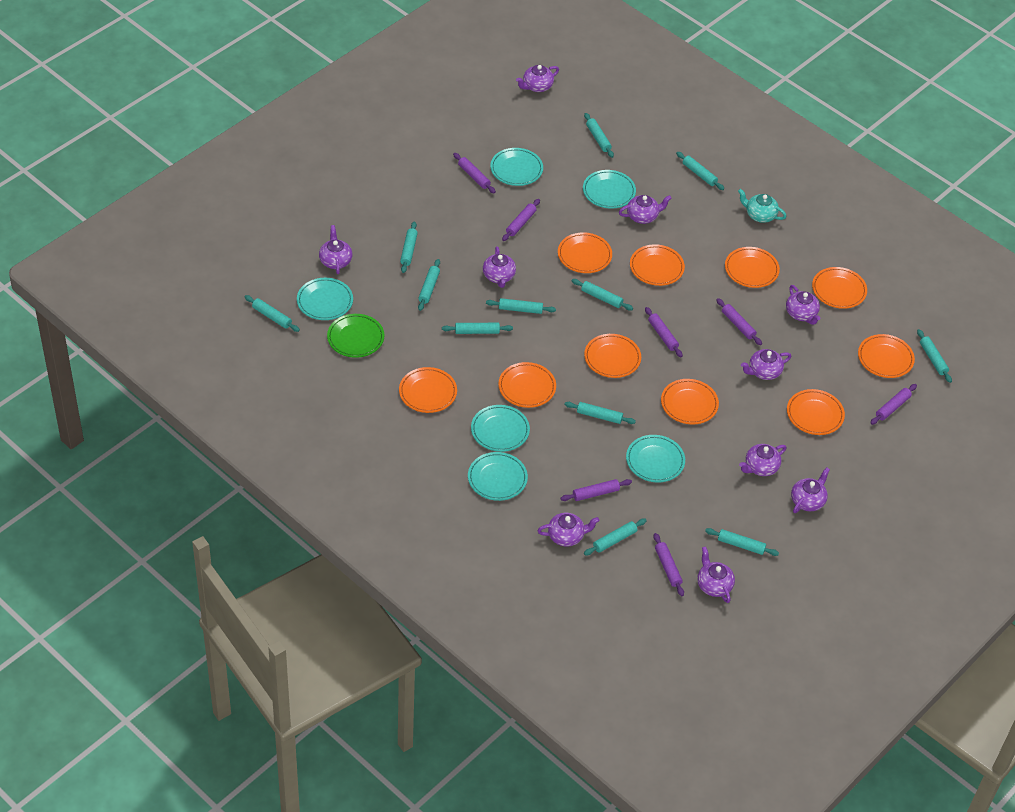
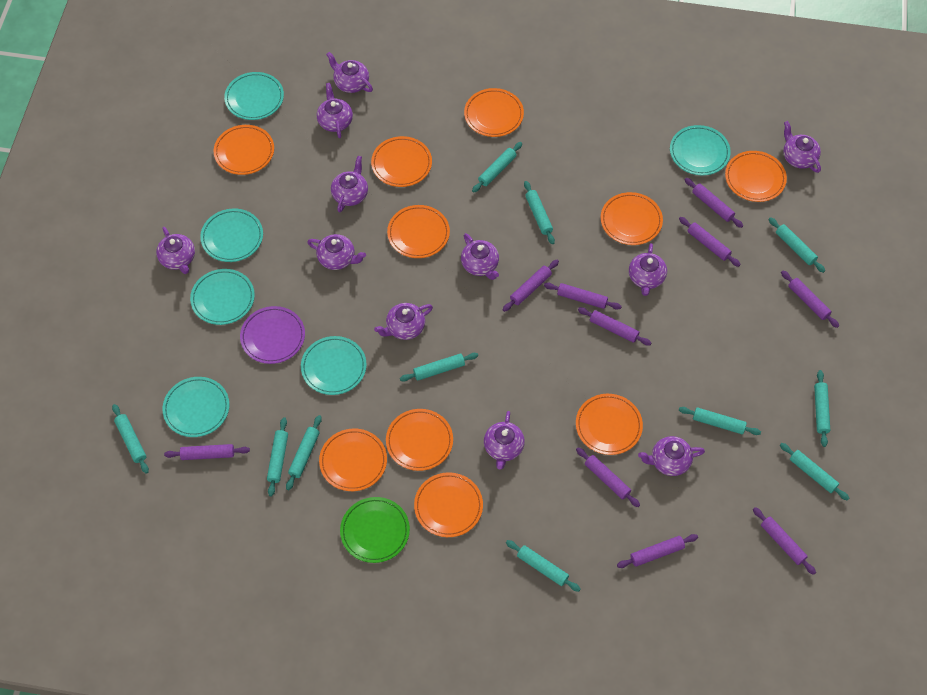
purple plate: 0 -> 1
purple rolling pin: 7 -> 10
purple teapot: 10 -> 11
turquoise rolling pin: 12 -> 11
turquoise teapot: 1 -> 0

